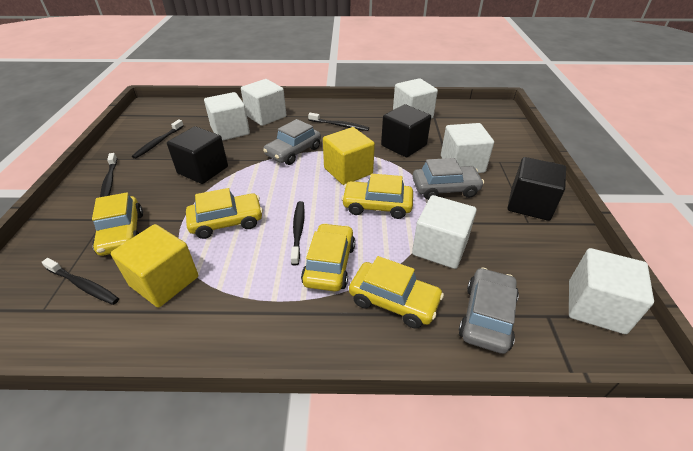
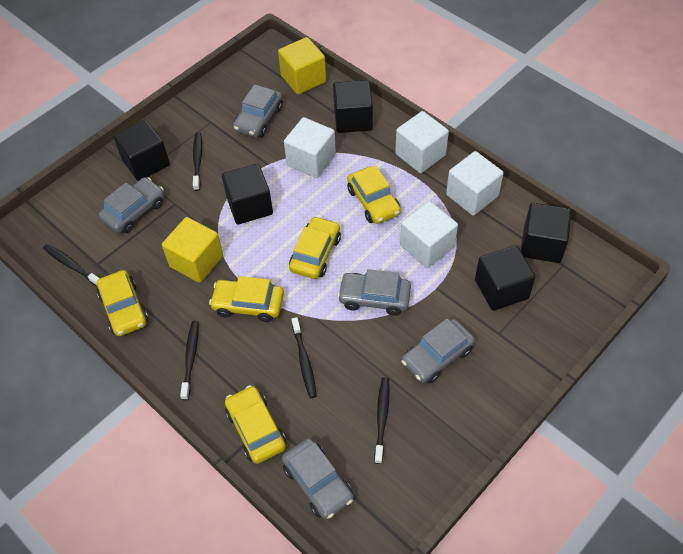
black cube: 3 -> 5
grey car: 3 -> 5
white cube: 6 -> 4

